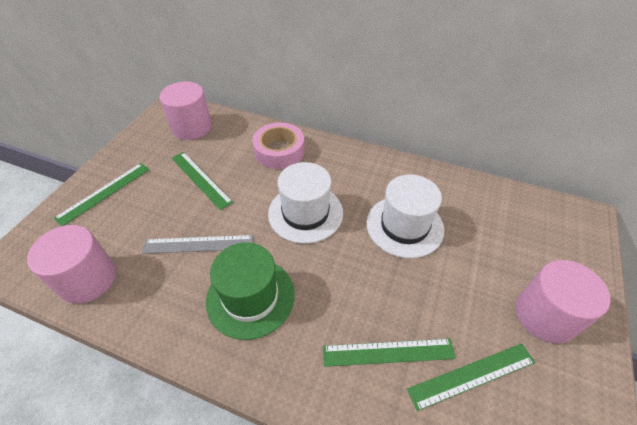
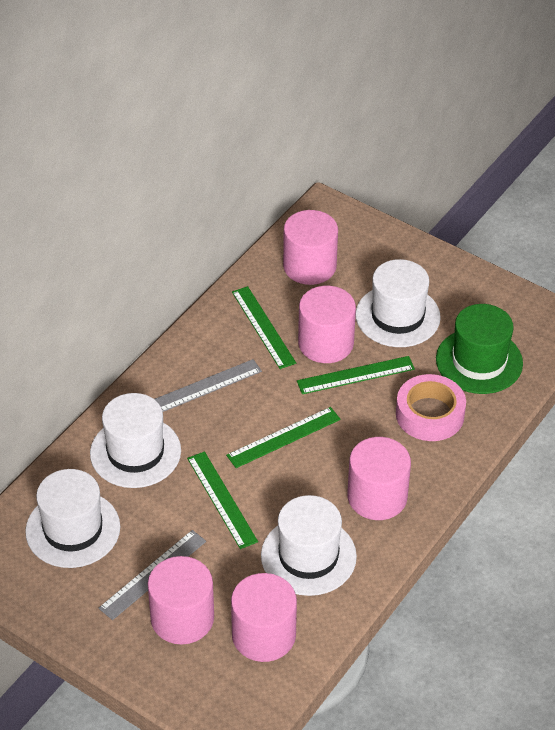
grey ruler: 1 -> 2
pink cylinder: 3 -> 5
white hat: 2 -> 4

